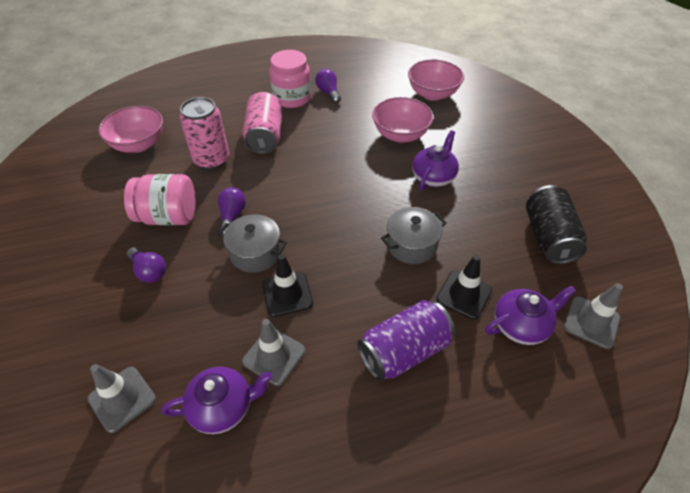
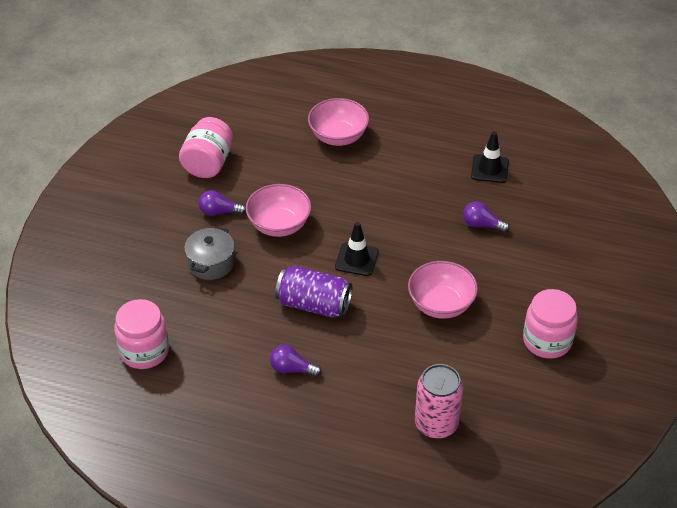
black can: 1 -> 0
grey pot: 2 -> 1
grey traffic cone: 3 -> 0
pink can: 2 -> 1
pink jar: 2 -> 3
purple teapot: 3 -> 0

